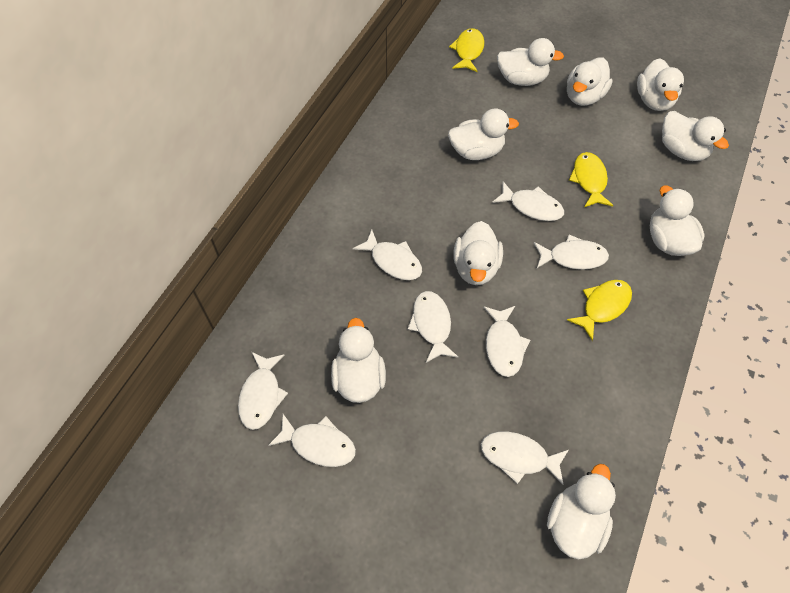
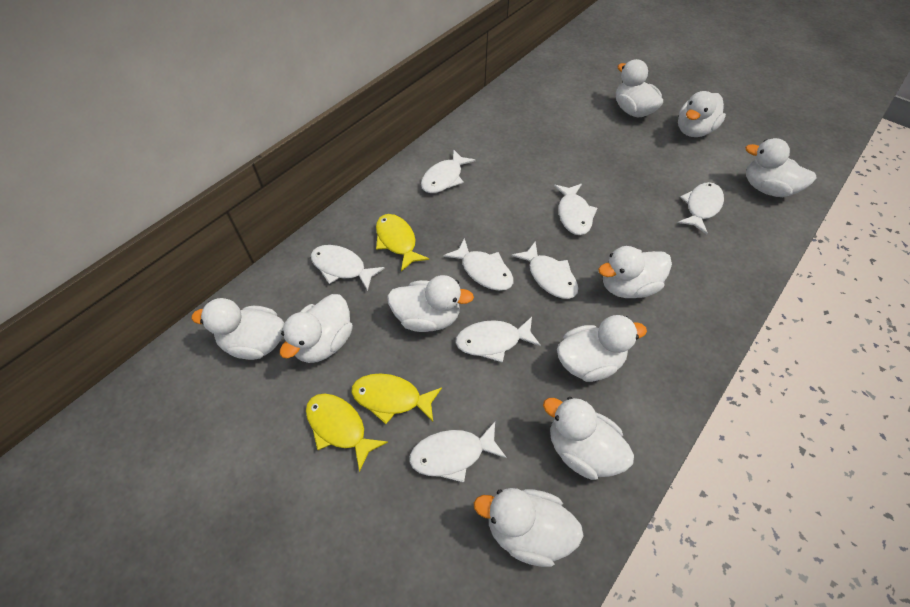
white duck: 9 -> 10

